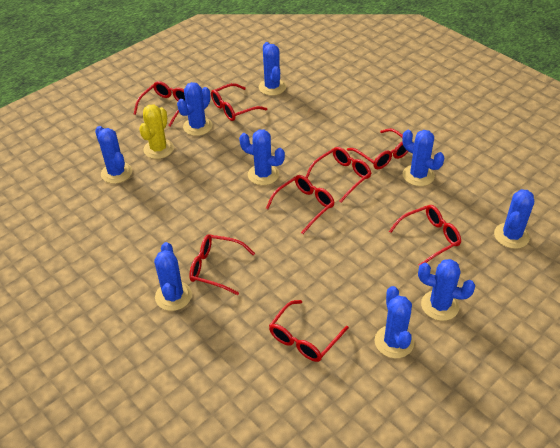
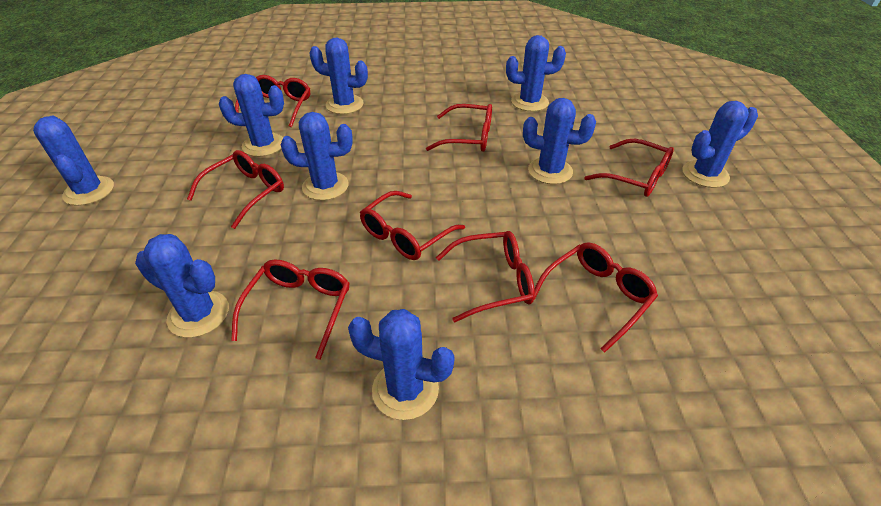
yellow cactus: 1 -> 0

